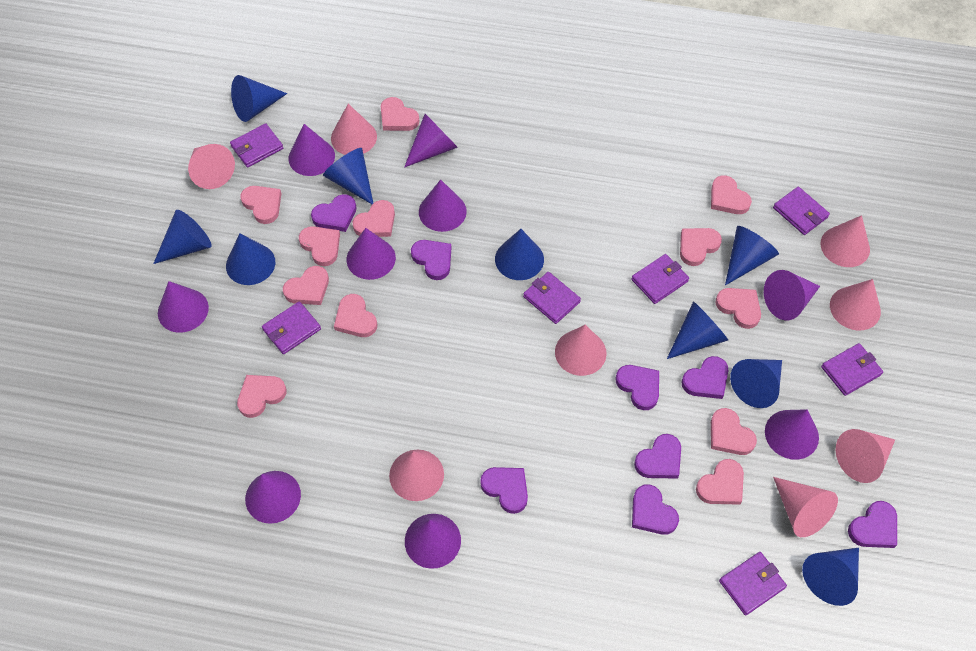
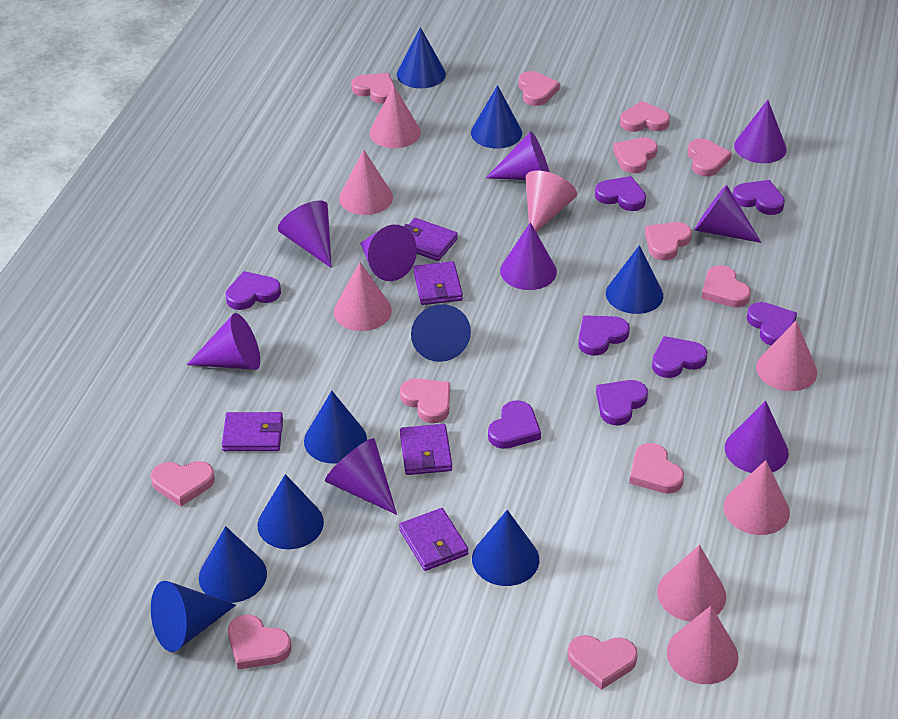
purple wallet: 7 -> 5

